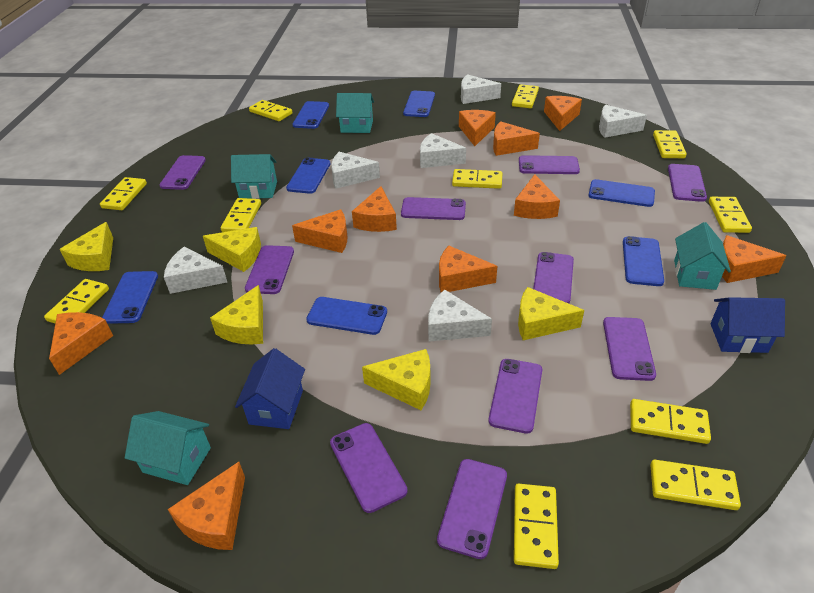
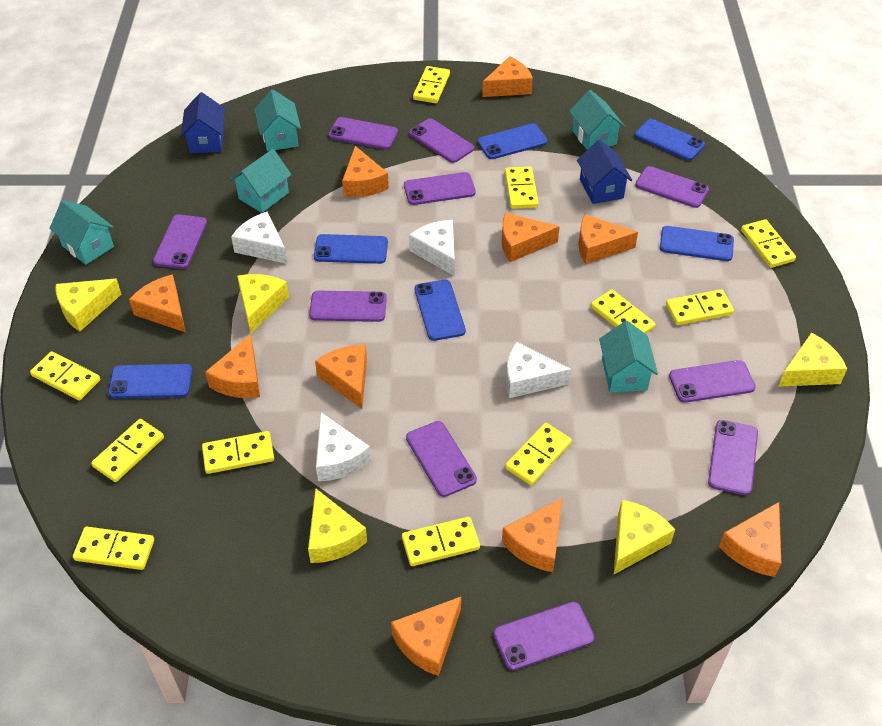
blue phone: 7 -> 6
turquoise house: 4 -> 5
white cheese: 6 -> 4

